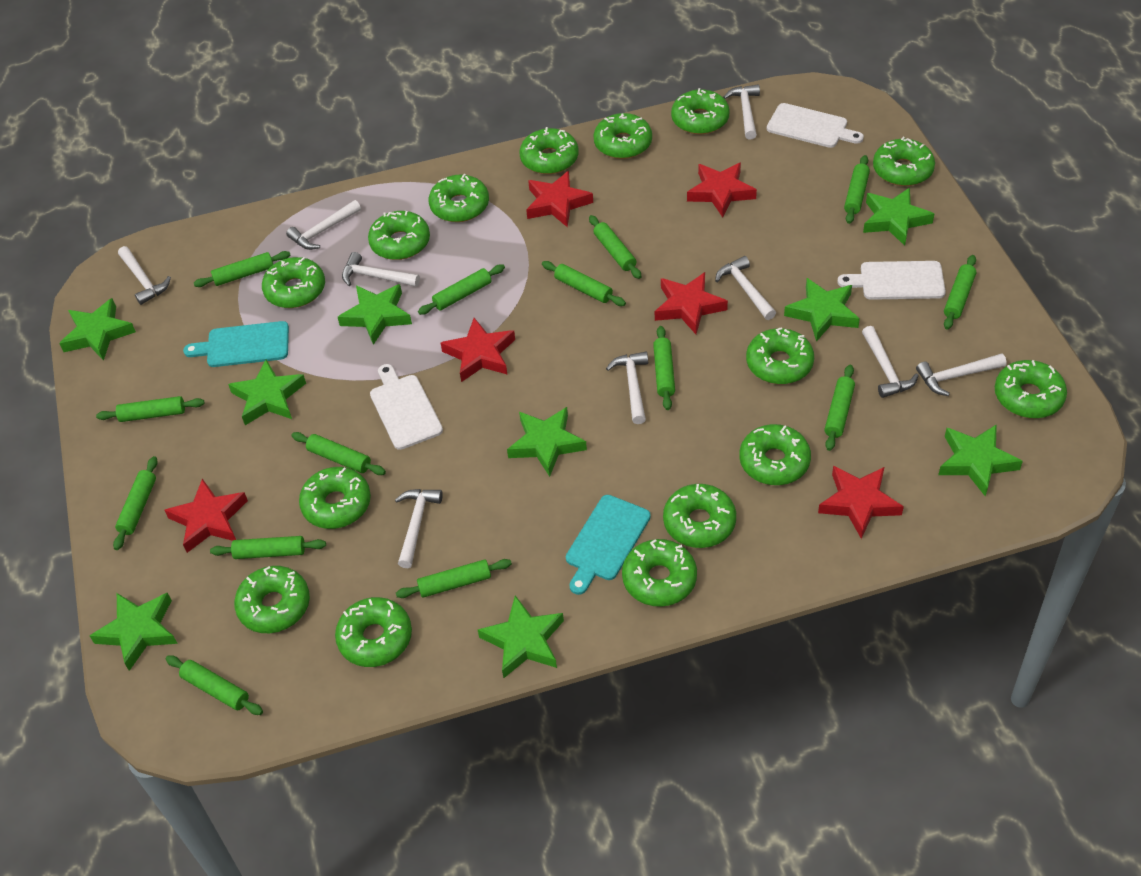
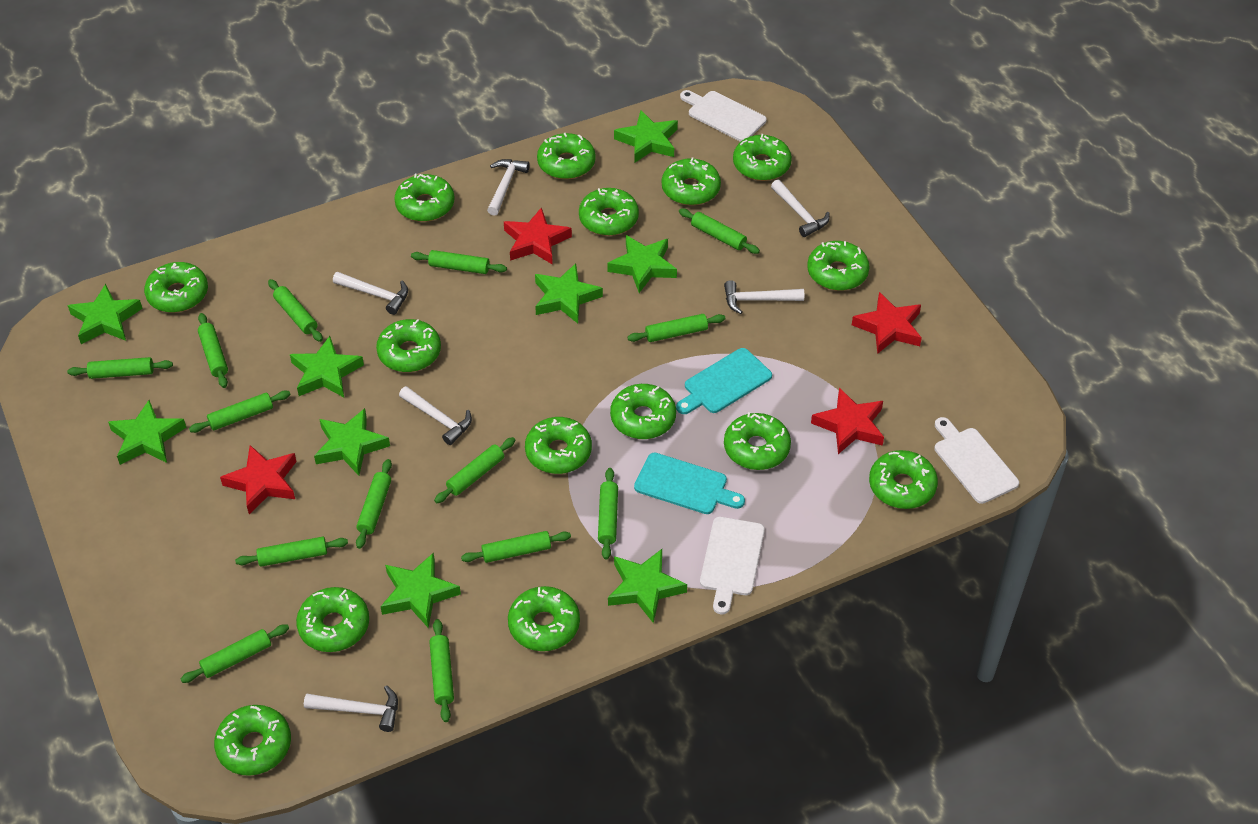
red star: 6 -> 4
white hammer: 9 -> 6

